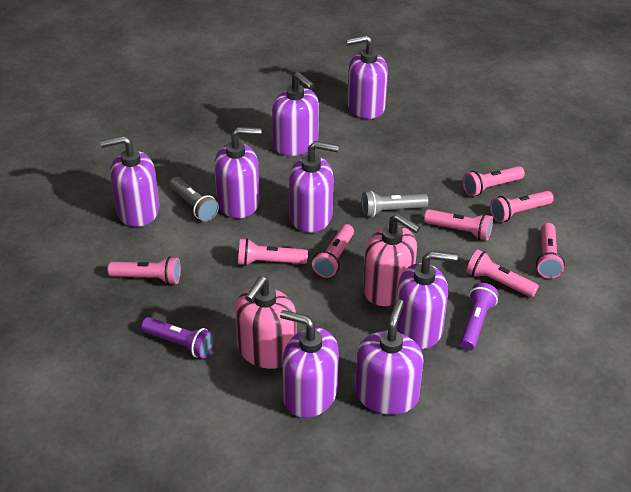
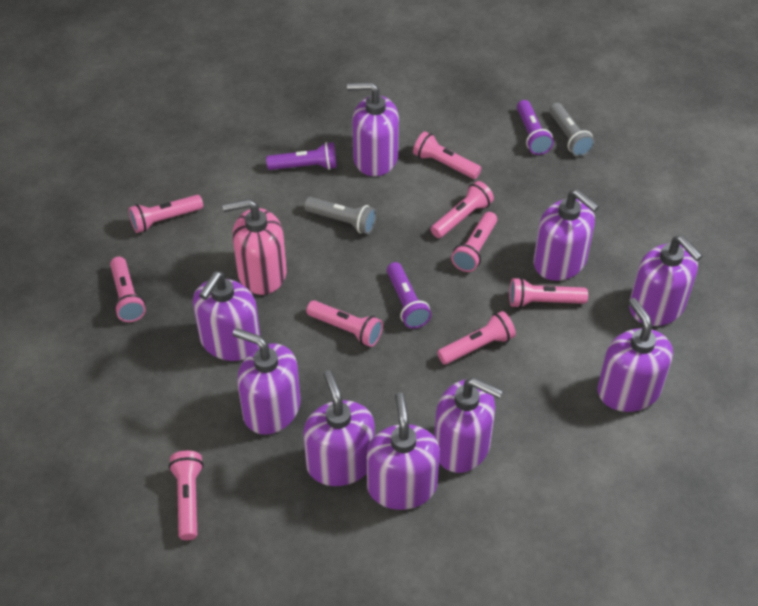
pink flashlight: 8 -> 9
pink soap dispenser: 2 -> 1
purple flashlight: 2 -> 3
purple soap dispenser: 8 -> 9

